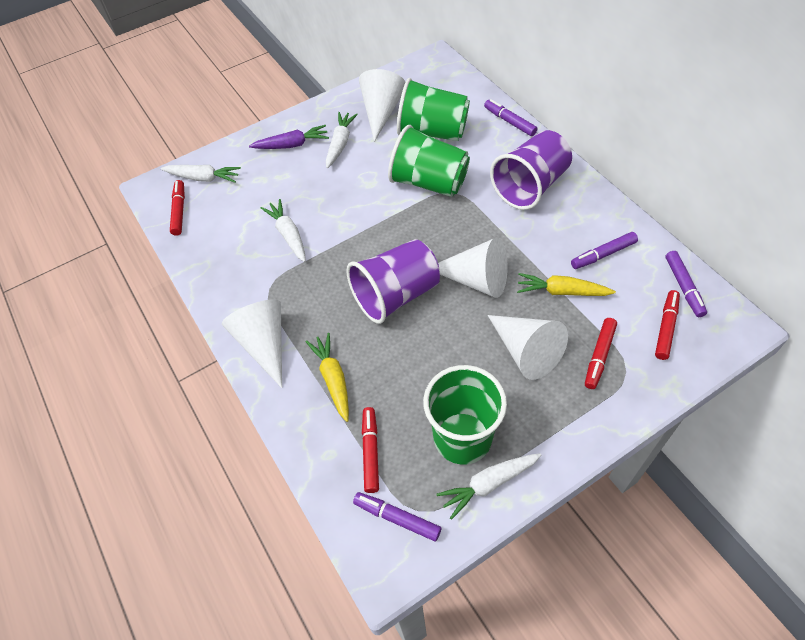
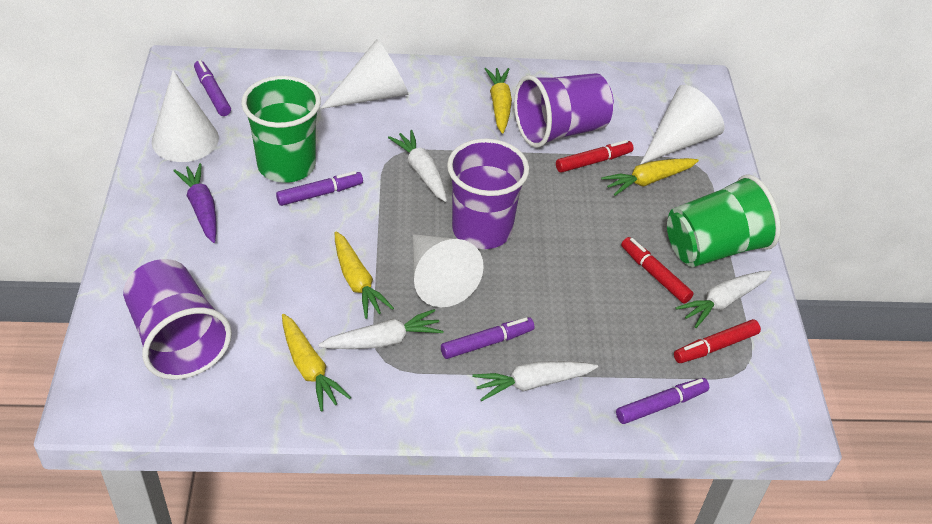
green cup: 3 -> 2
purple cup: 2 -> 3
red marker: 4 -> 3
yellow carrot: 2 -> 4

